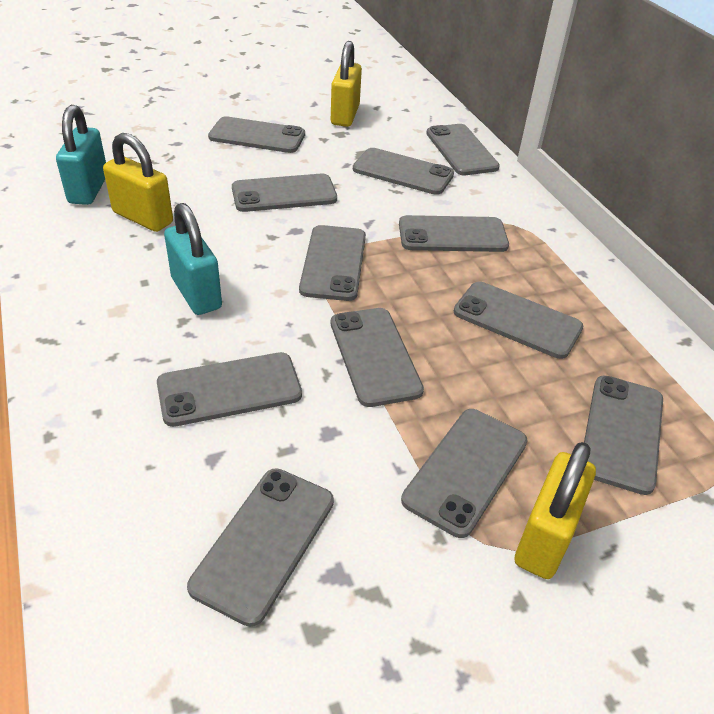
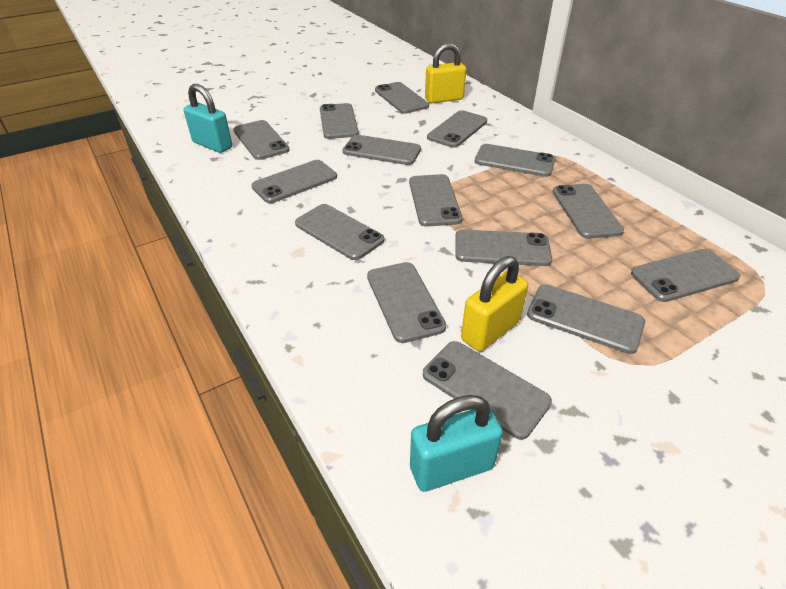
grey phone: 12 -> 15
yellow padlock: 3 -> 2

